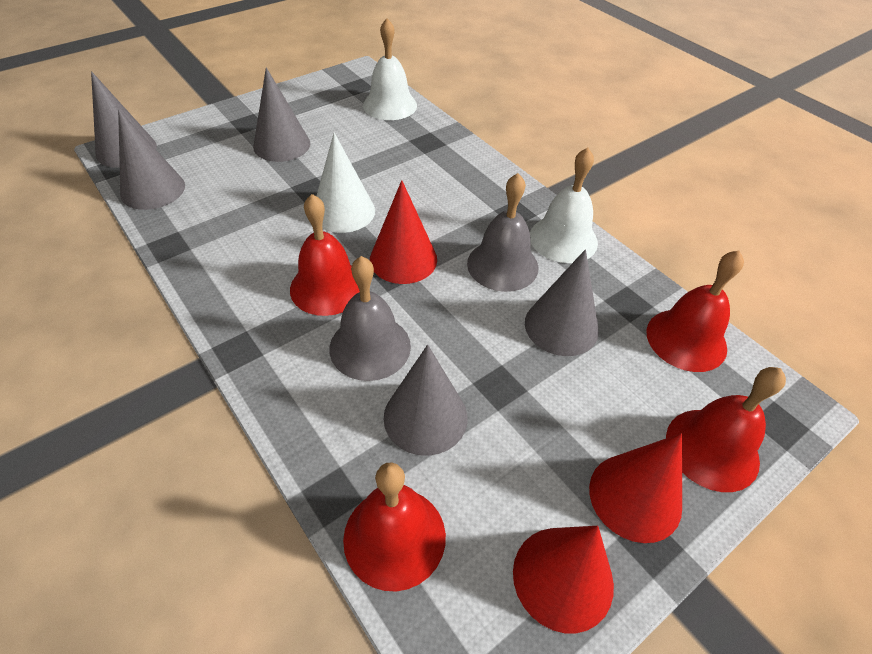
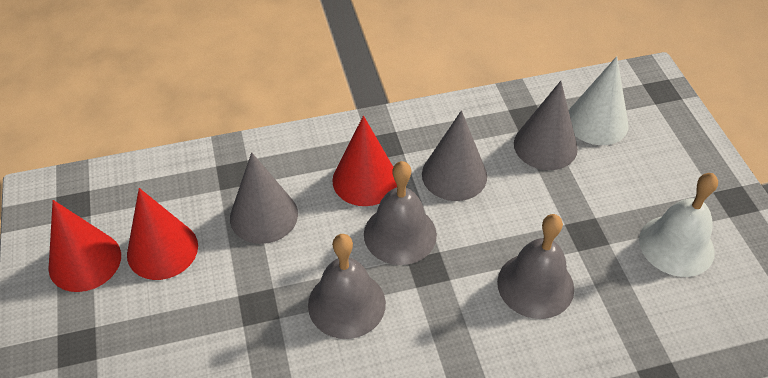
grey bell: 2 -> 3
grey cone: 5 -> 3
red bell: 4 -> 0
white bell: 2 -> 1

